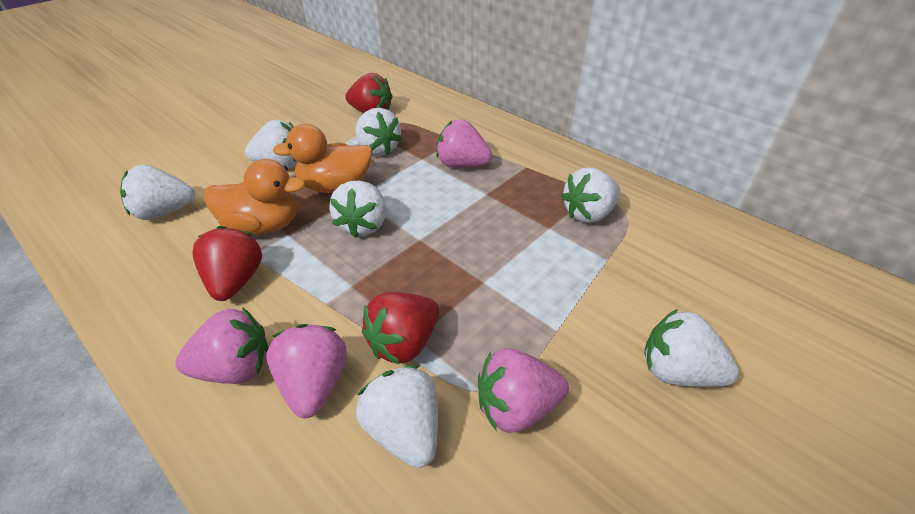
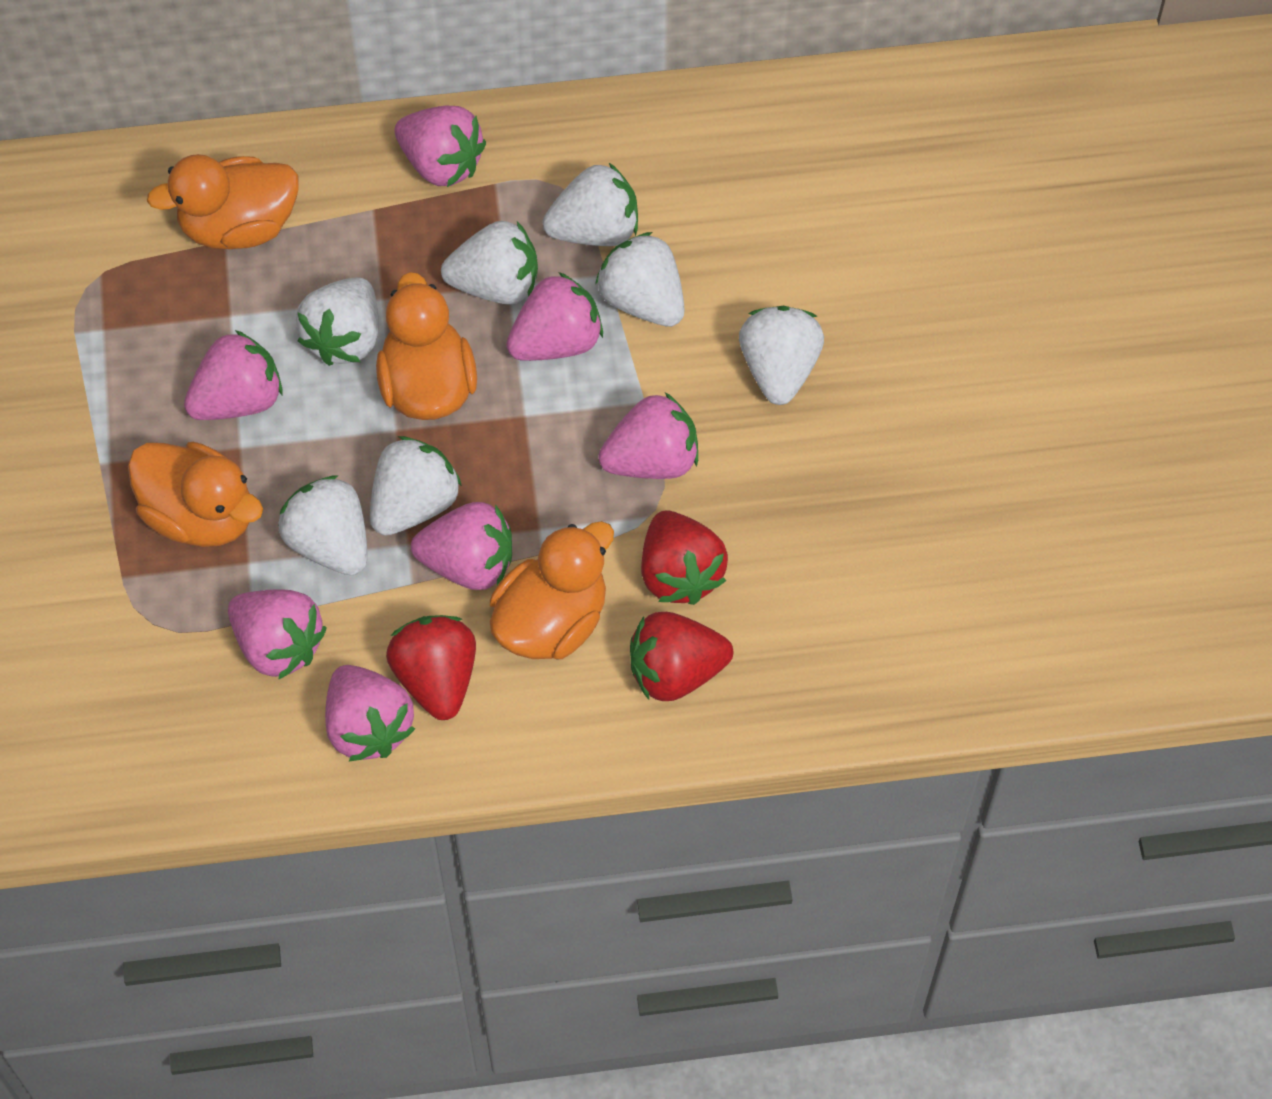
orange duck: 2 -> 4
pink strawberry: 4 -> 7

